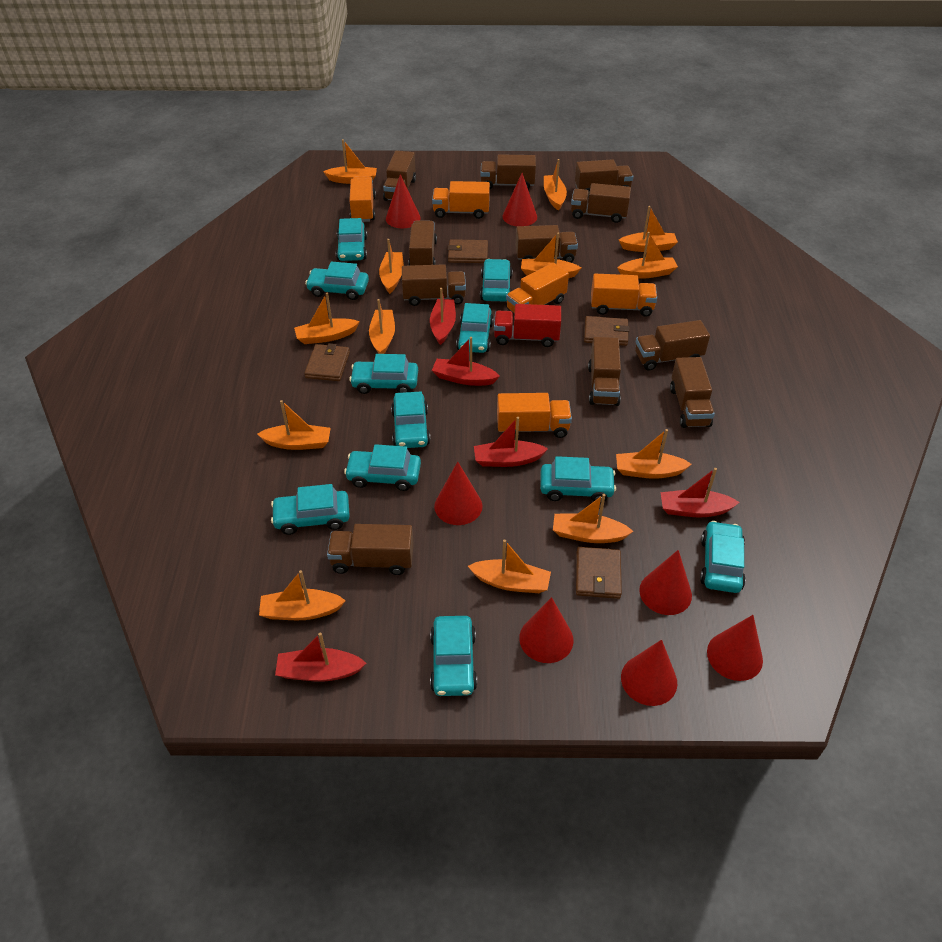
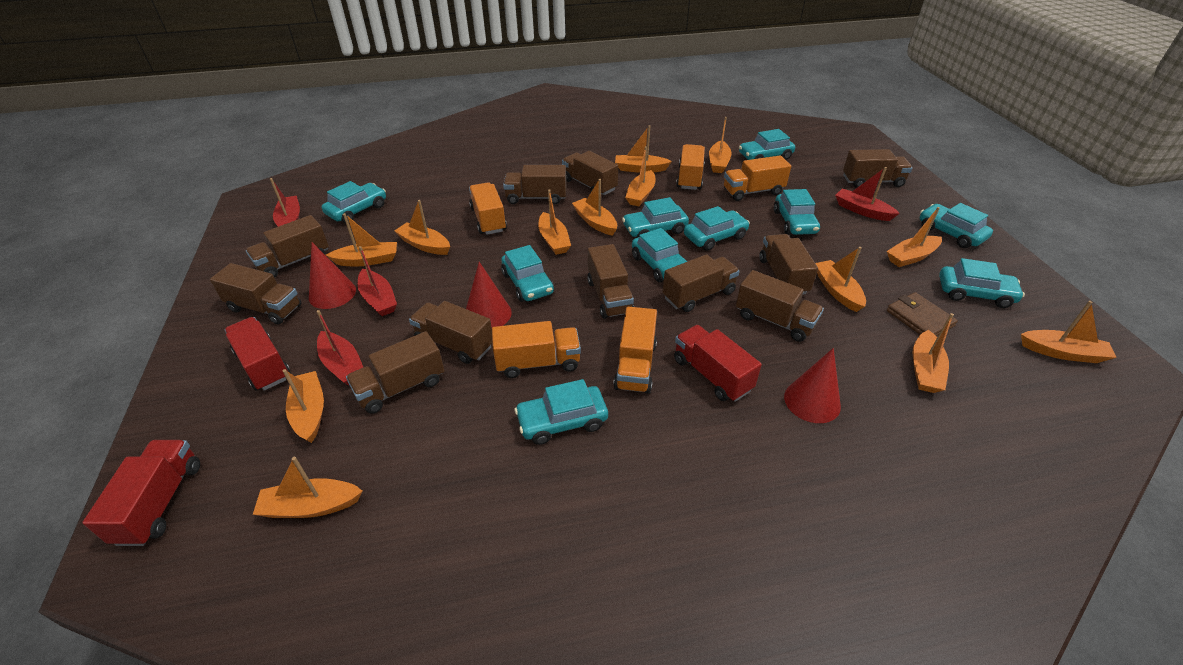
brown wallet: 4 -> 1
red boat: 5 -> 4
red cone: 7 -> 3
red truck: 1 -> 3
turquoise car: 11 -> 10

